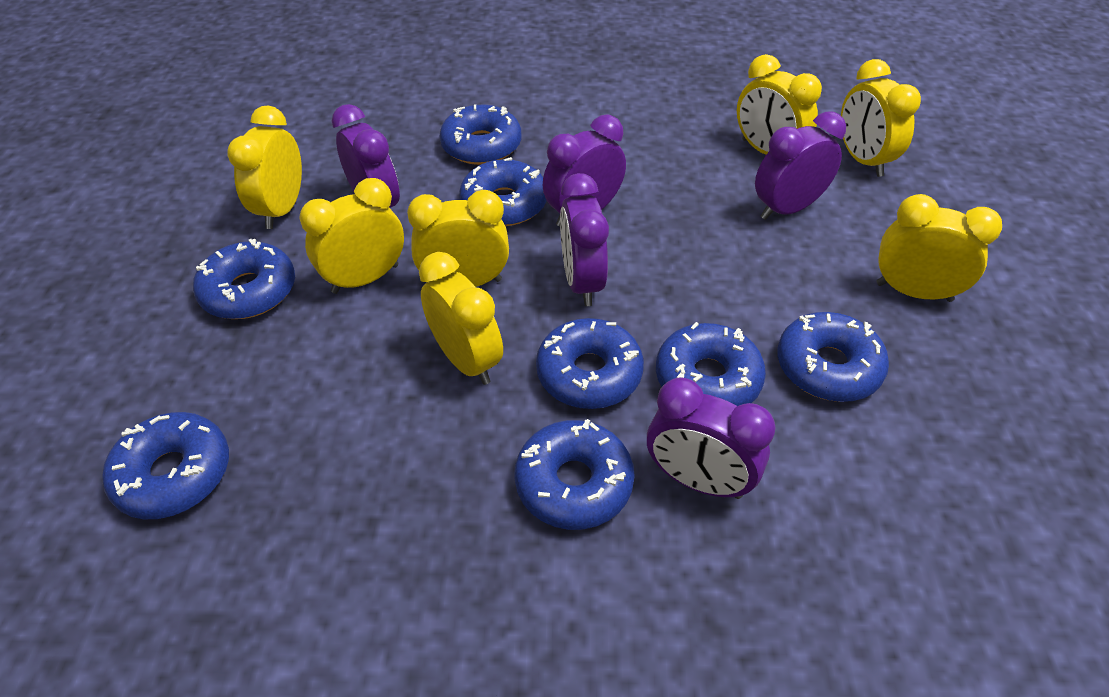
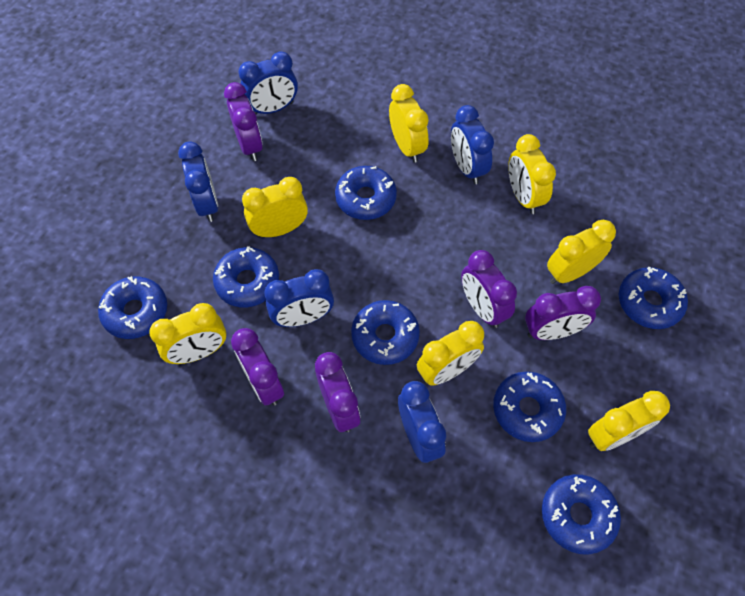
blue clock: 0 -> 5
blue donut: 8 -> 7

